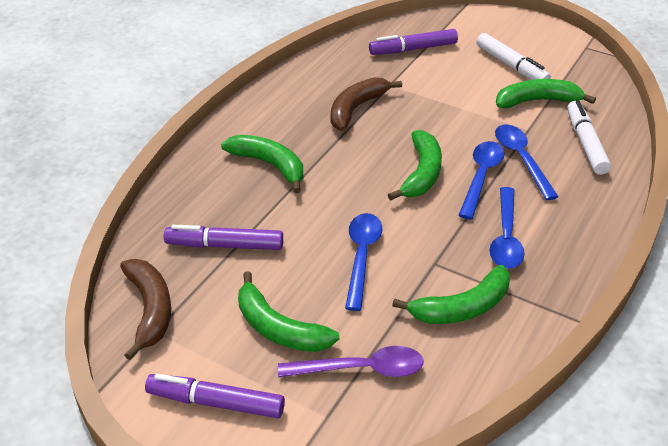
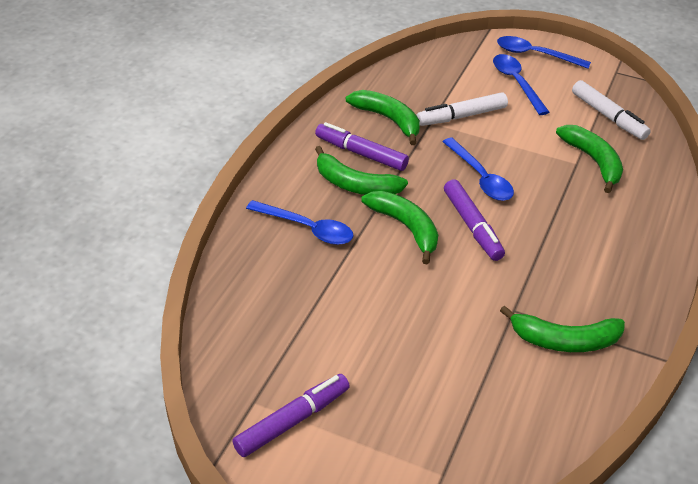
brown banana: 2 -> 0
purple spoon: 1 -> 0

